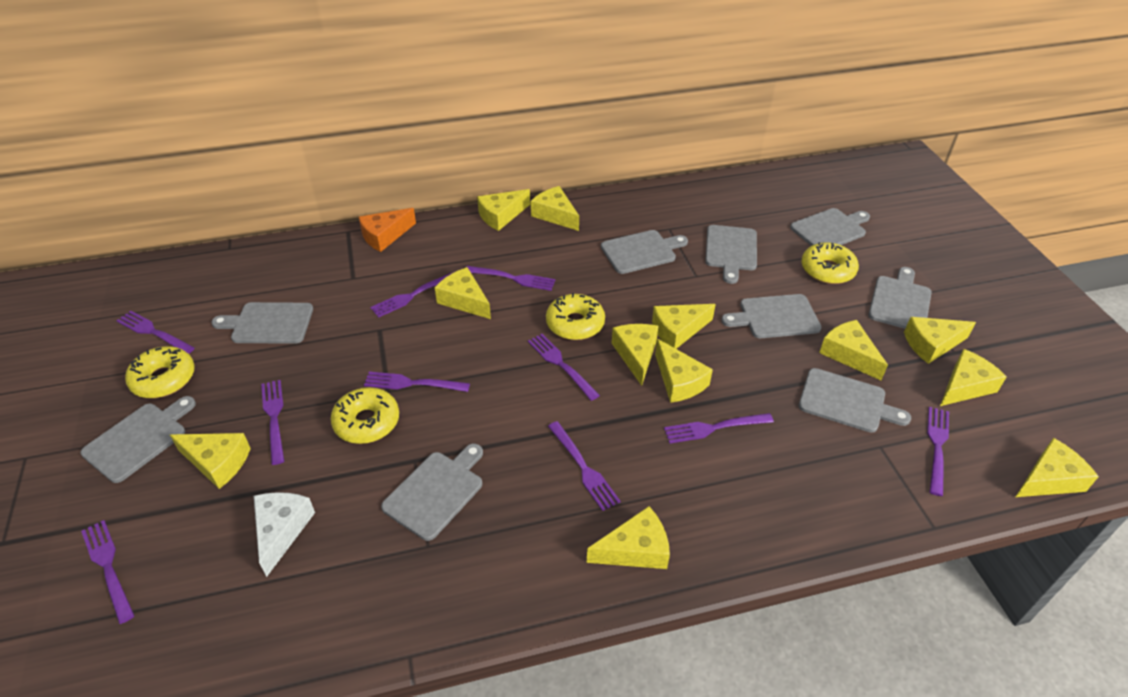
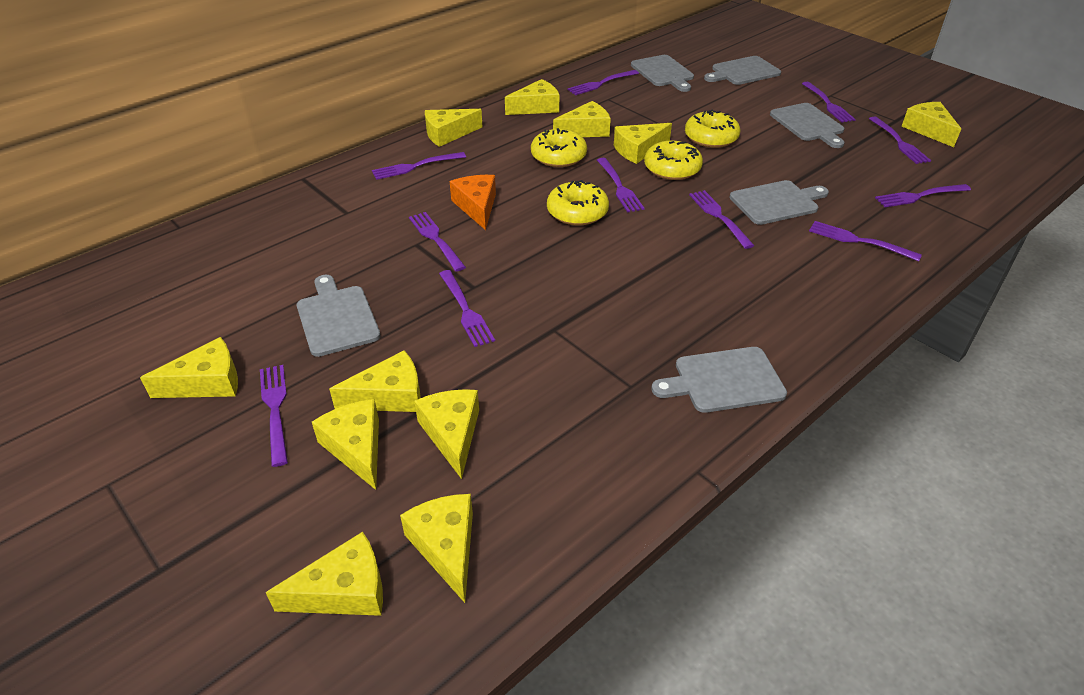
grey cutting board: 9 -> 6
purple fork: 10 -> 11
white cheese: 1 -> 0
yellow cheese: 12 -> 11

